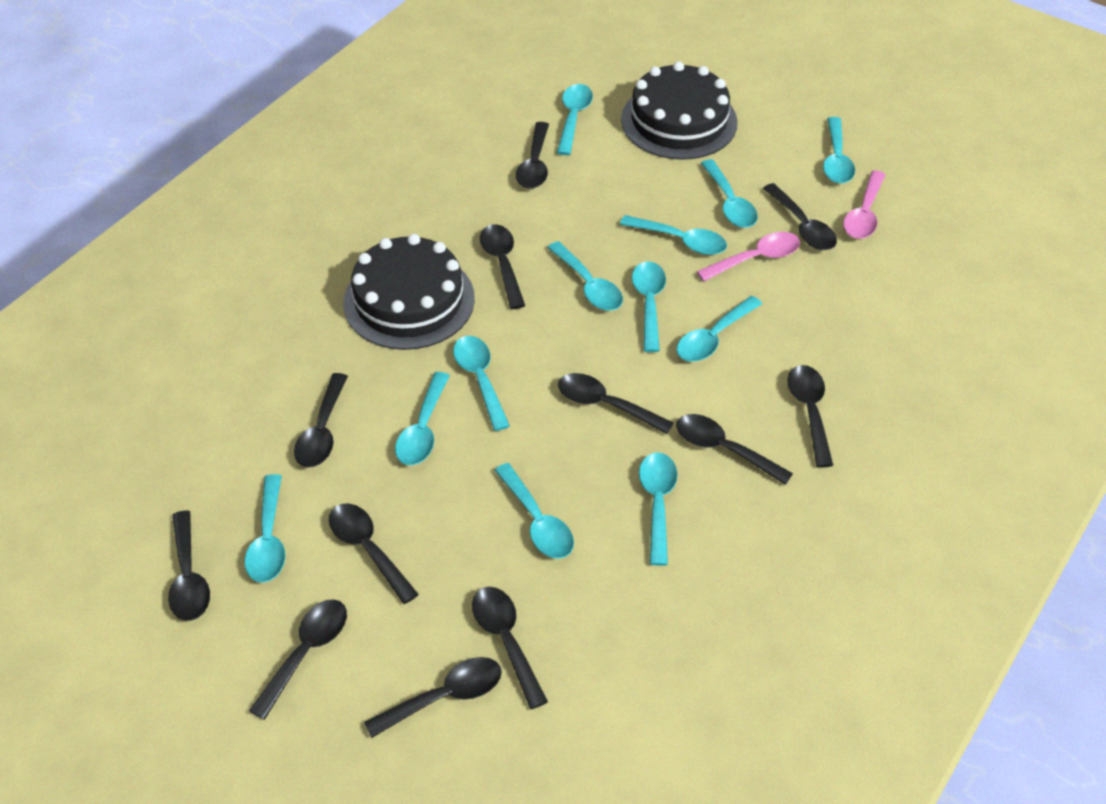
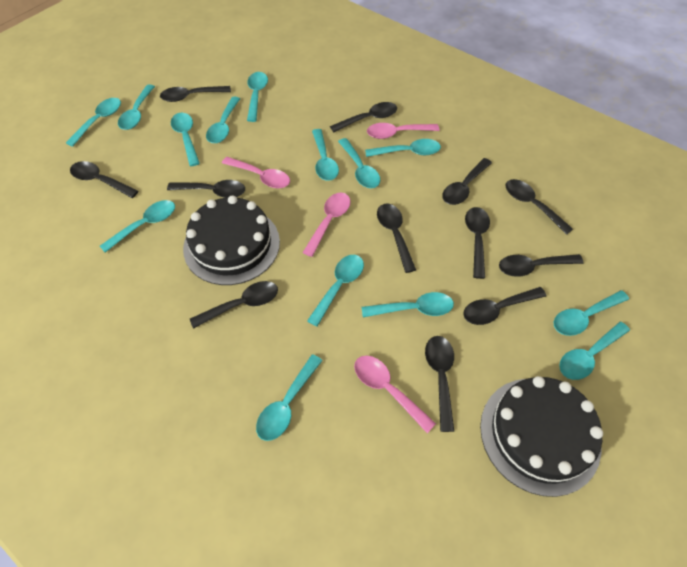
pink spoon: 2 -> 4
turquoise spoon: 12 -> 14

